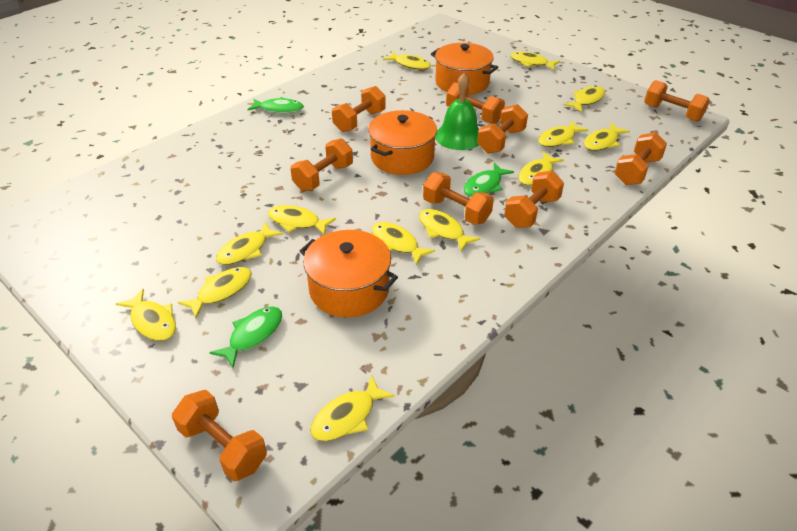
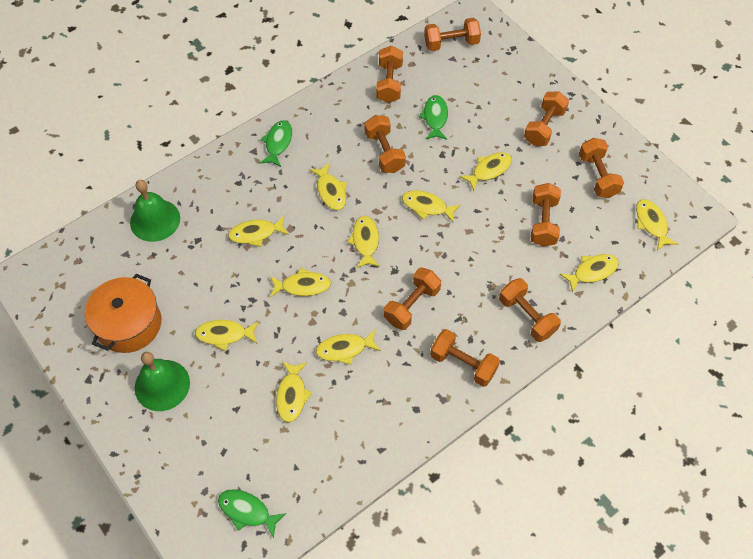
green bell: 1 -> 2
orange pot: 3 -> 1
yellow fish: 13 -> 11

